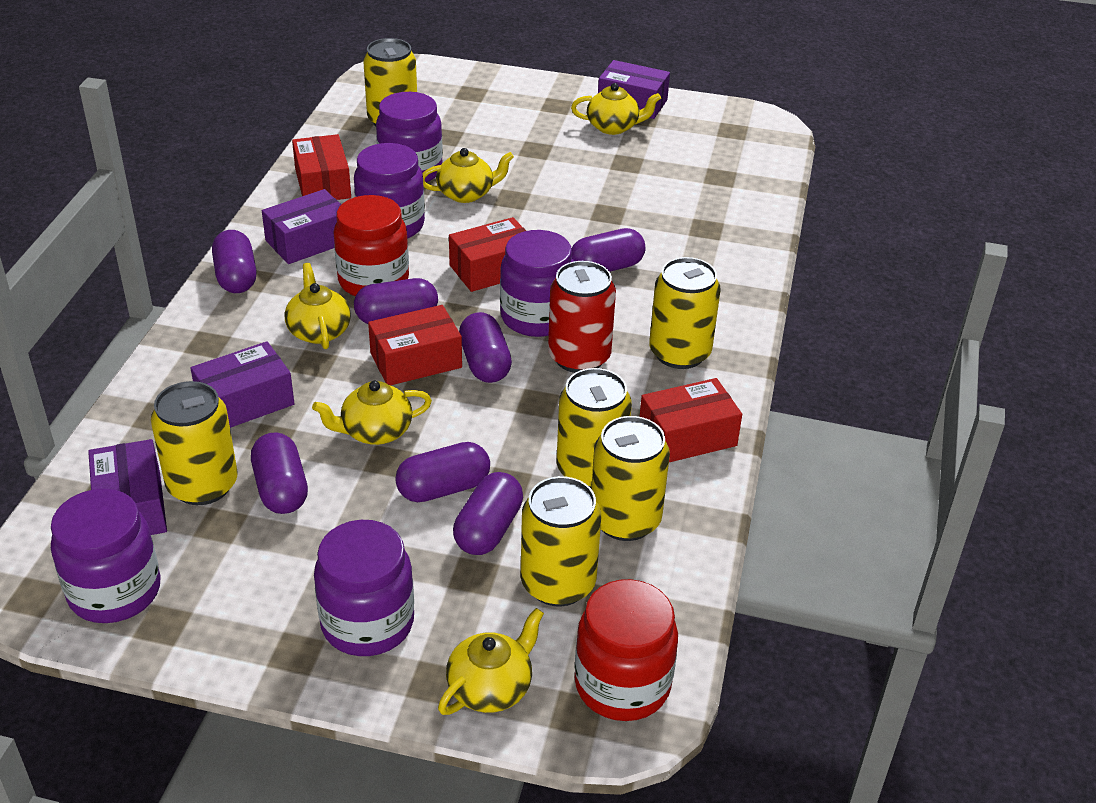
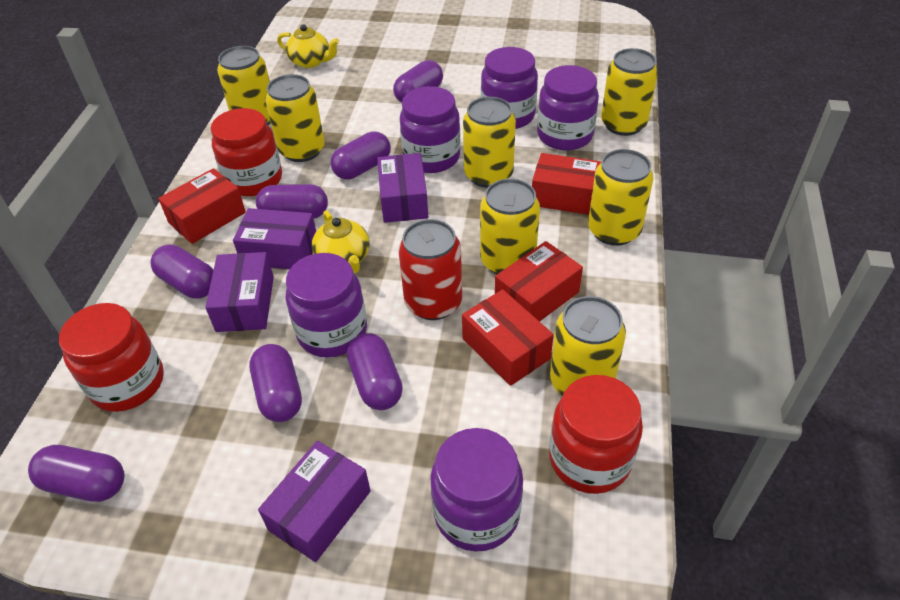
red jar: 2 -> 3
yellow can: 6 -> 7
yellow teapot: 5 -> 2

